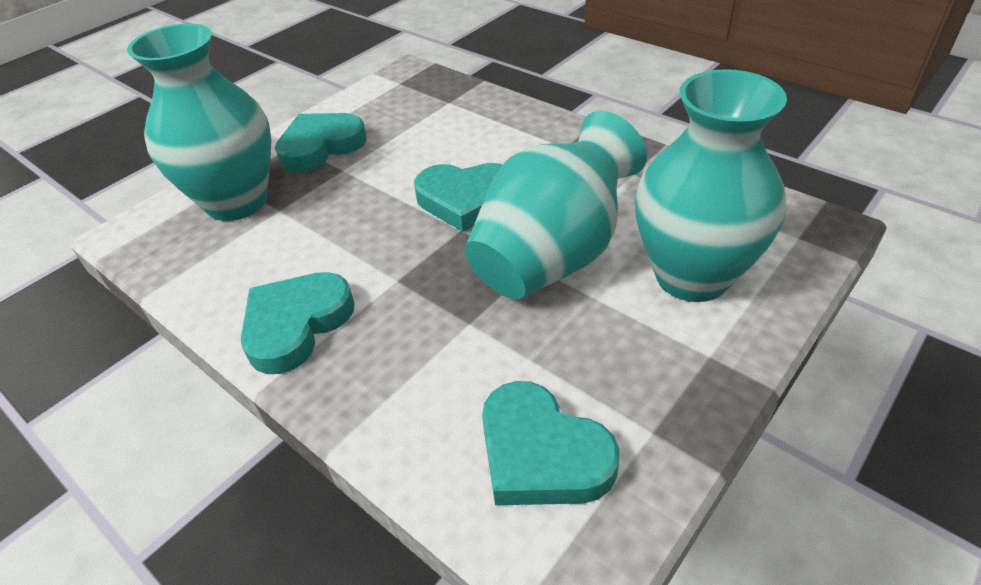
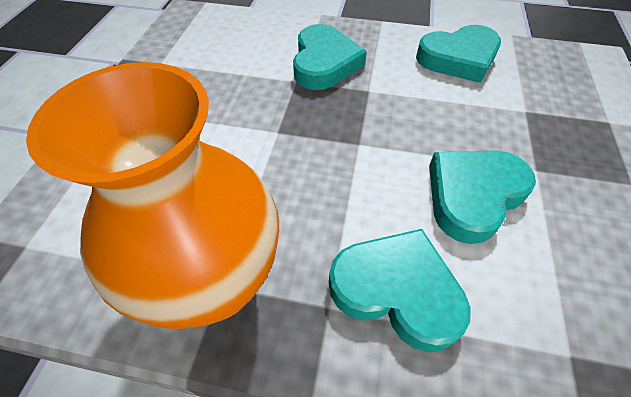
orange vase: 0 -> 1
turquoise vase: 3 -> 0

